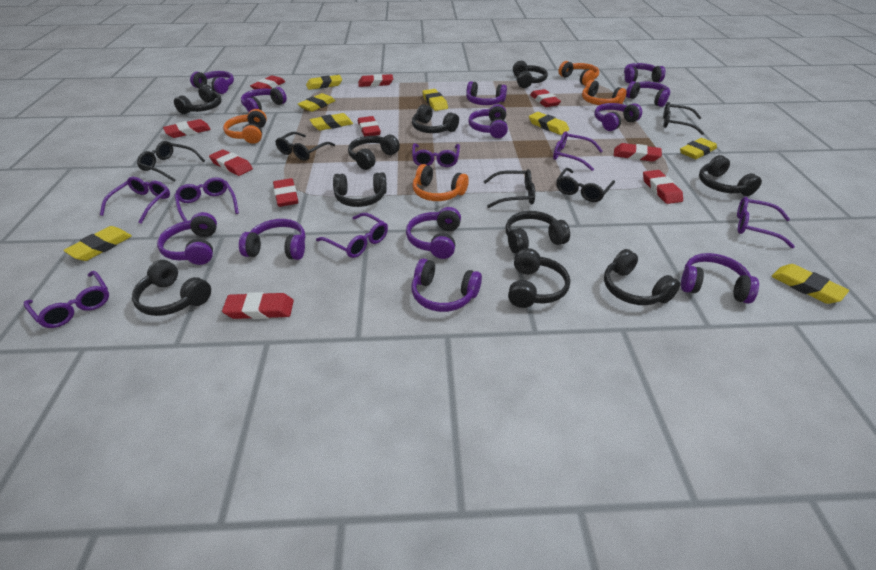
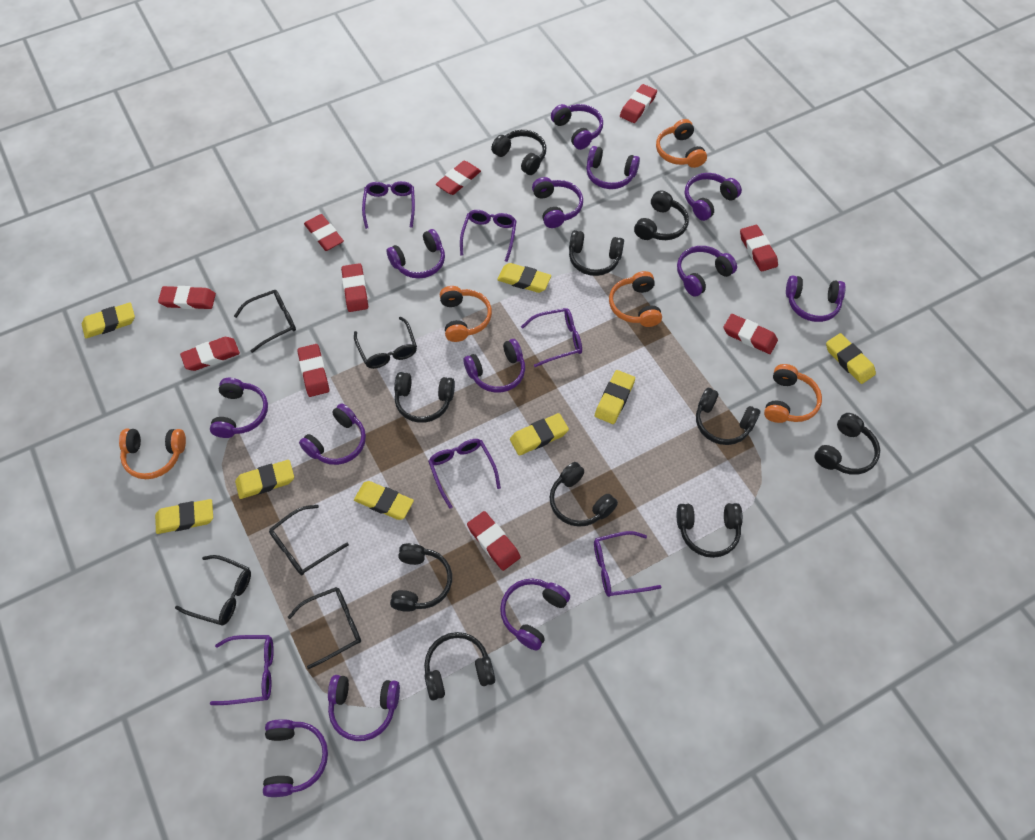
orange headphones: 4 -> 5
purple glasses: 7 -> 6
purple headphones: 12 -> 13

